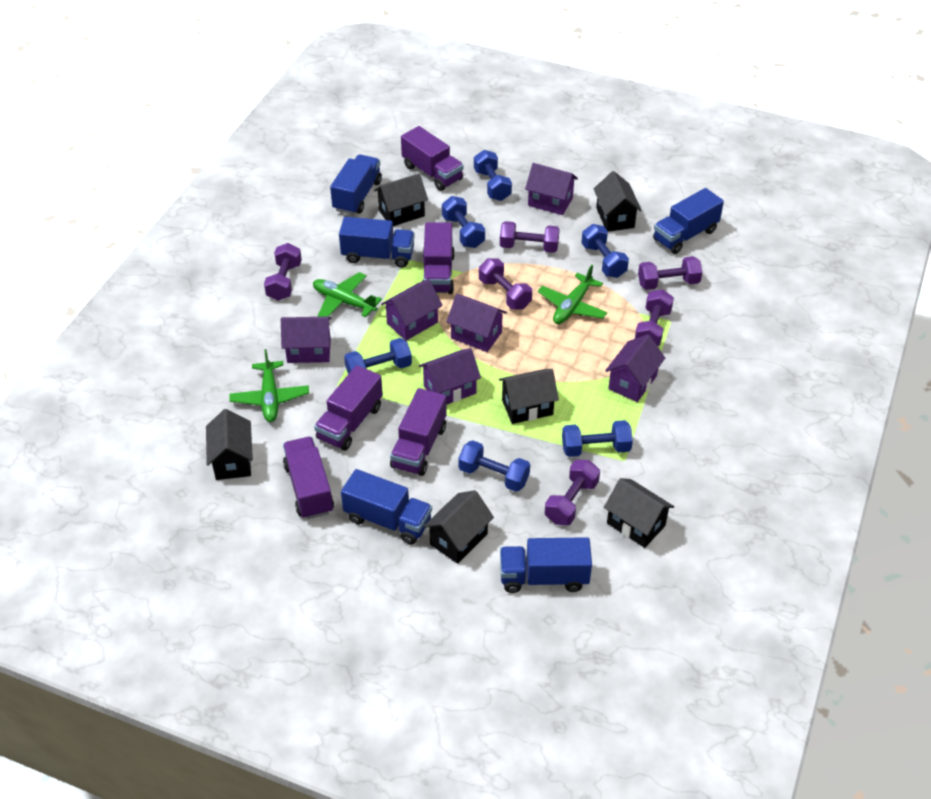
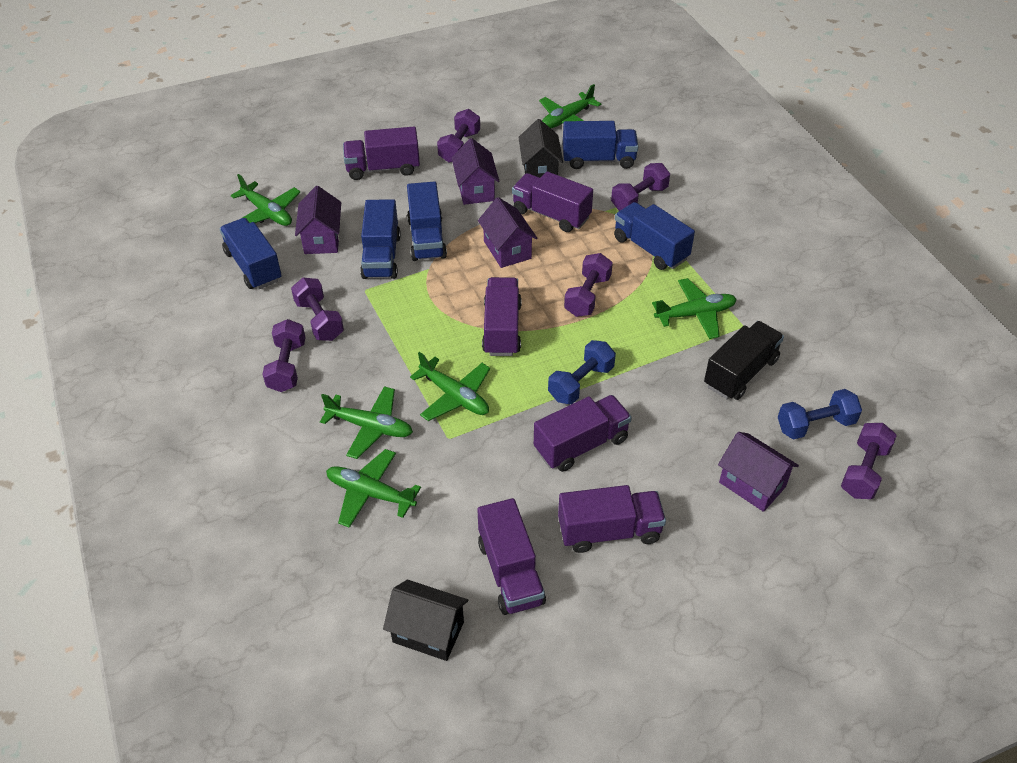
black house: 6 -> 2
black truck: 0 -> 1
blue dumbbell: 6 -> 2
green plane: 3 -> 6
purple house: 6 -> 4
purple truck: 5 -> 6

